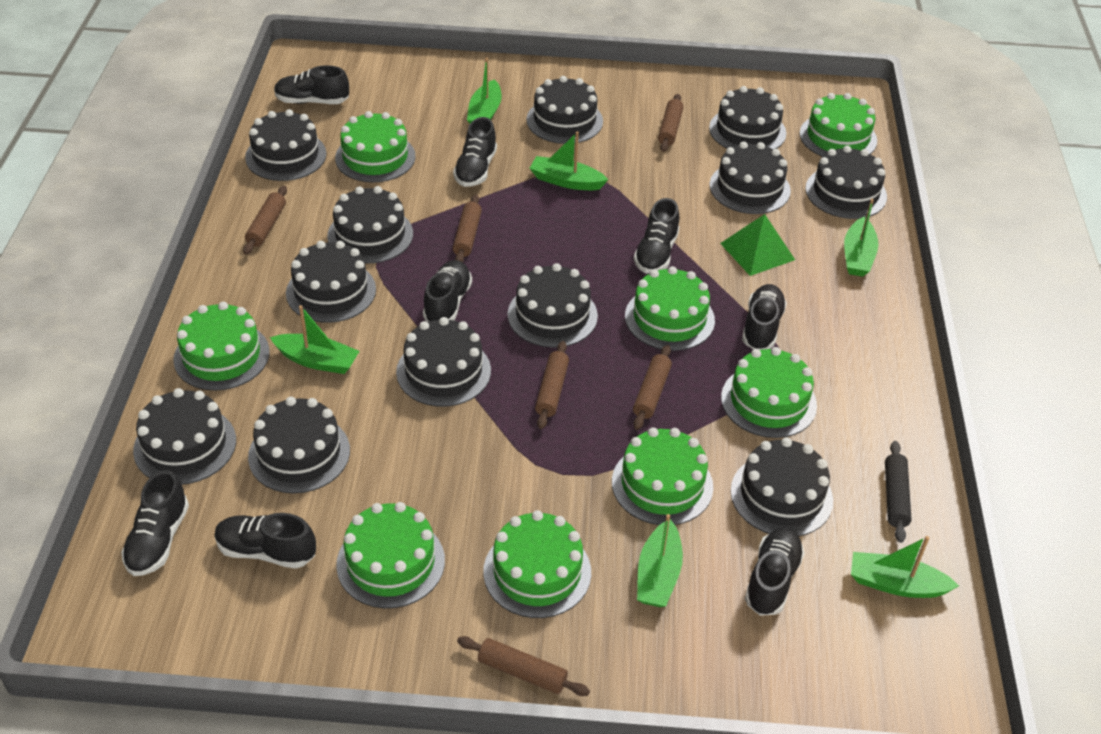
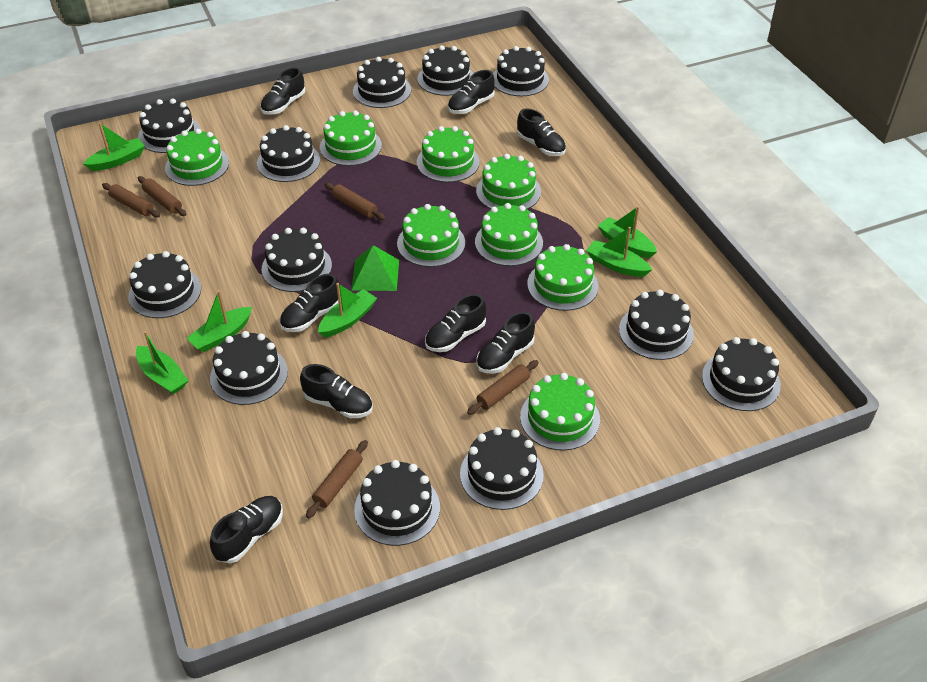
black rolling pin: 1 -> 0
brown rolling pin: 6 -> 5

